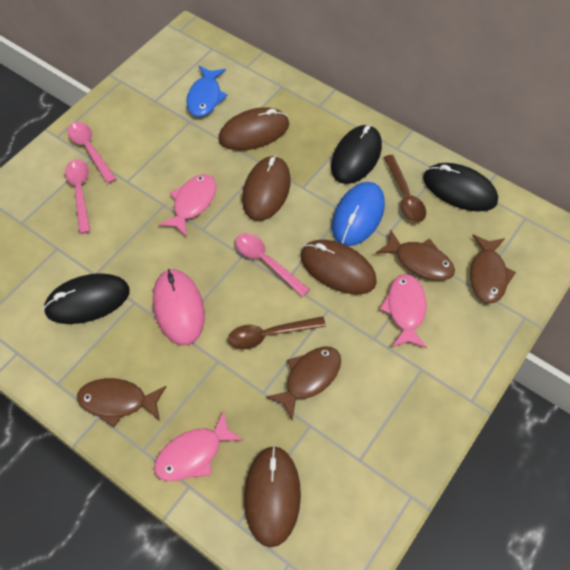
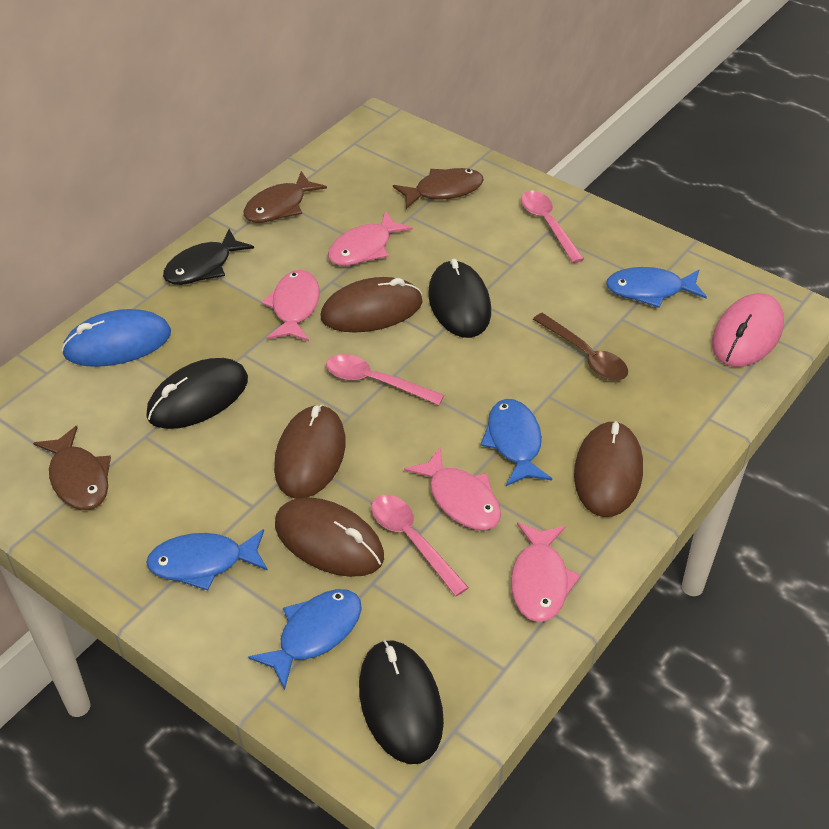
black fish: 0 -> 1
blue fish: 1 -> 4
brown fish: 4 -> 3
brown spoon: 2 -> 1
pink fish: 3 -> 4

